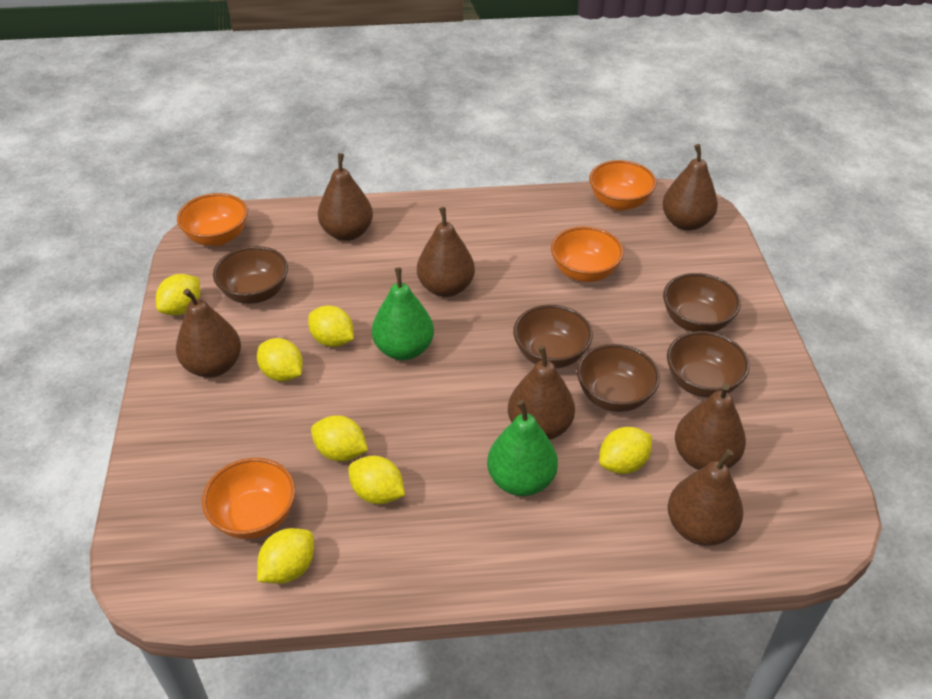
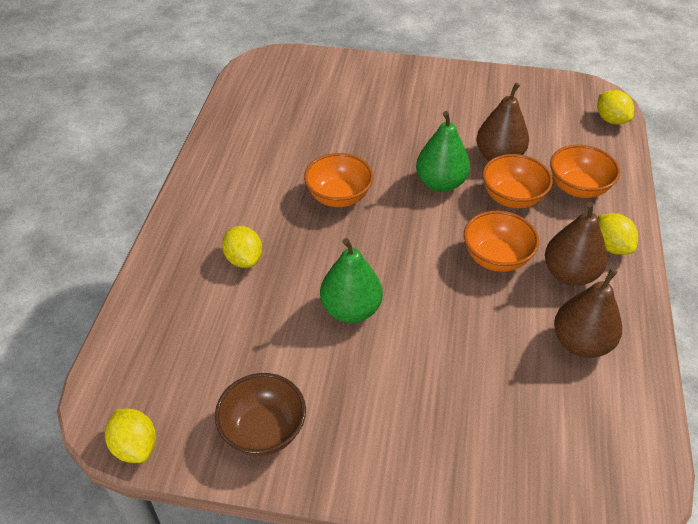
brown bowl: 5 -> 1
brown pear: 7 -> 3
yellow lemon: 7 -> 4

